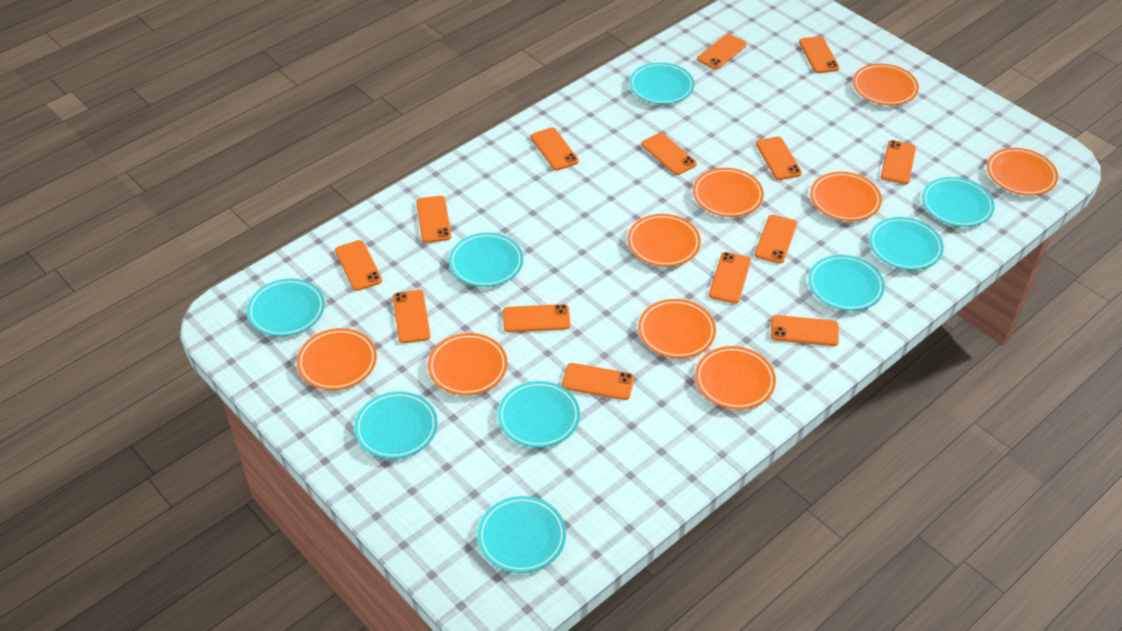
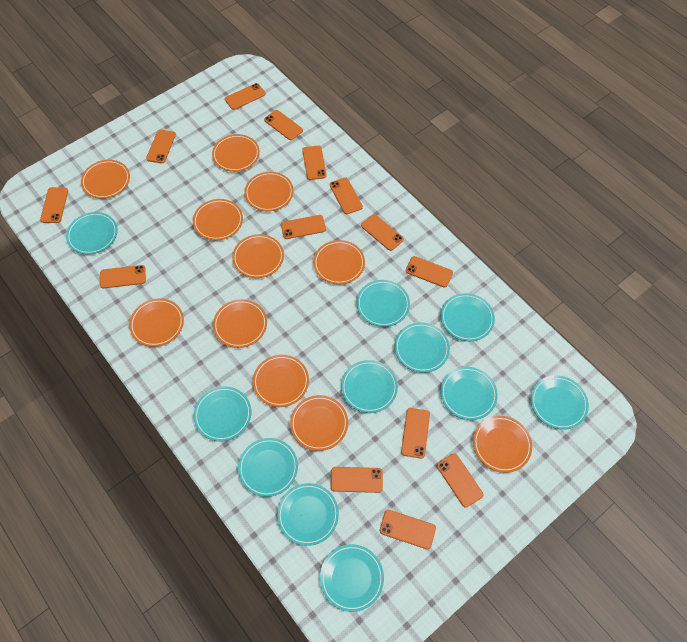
orange plate: 9 -> 11
turquoise plate: 9 -> 11

